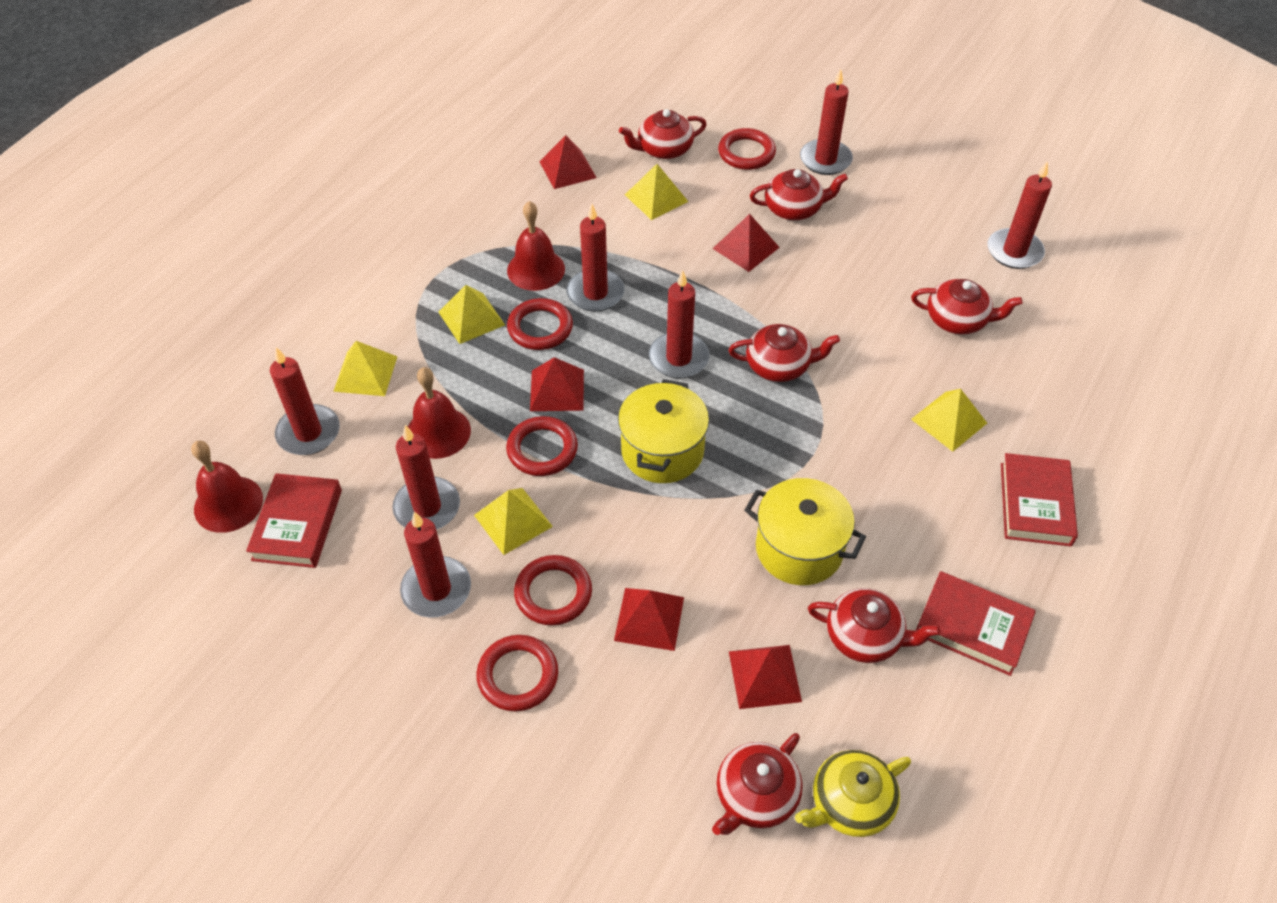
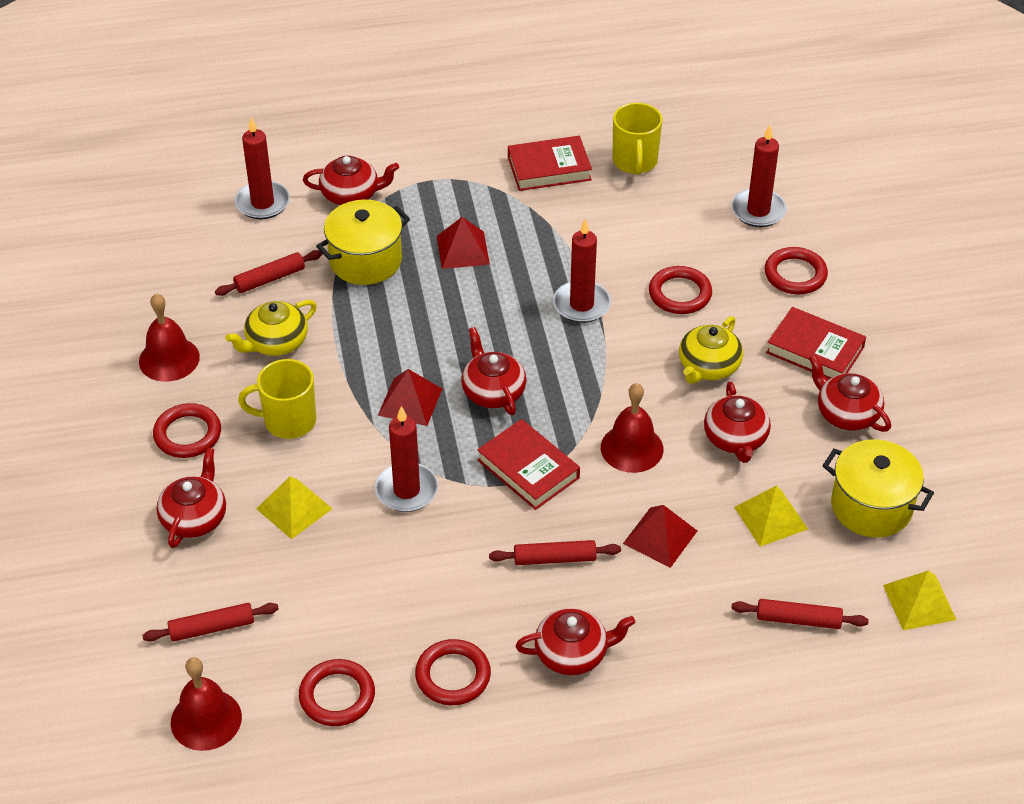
red candle: 7 -> 4
red pyramid: 5 -> 3
red rolling pin: 0 -> 4
yellow mug: 0 -> 2
yellow pyramid: 5 -> 3
yellow teapot: 1 -> 2

